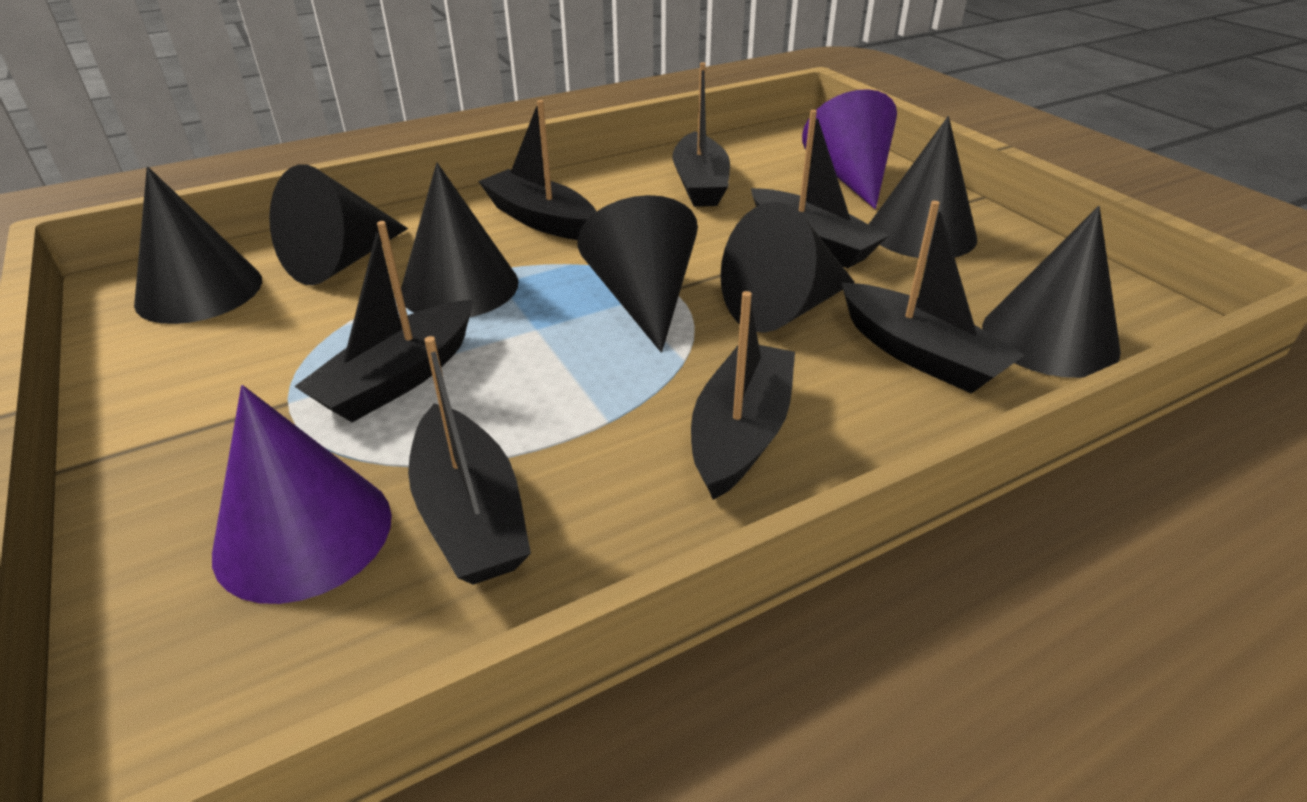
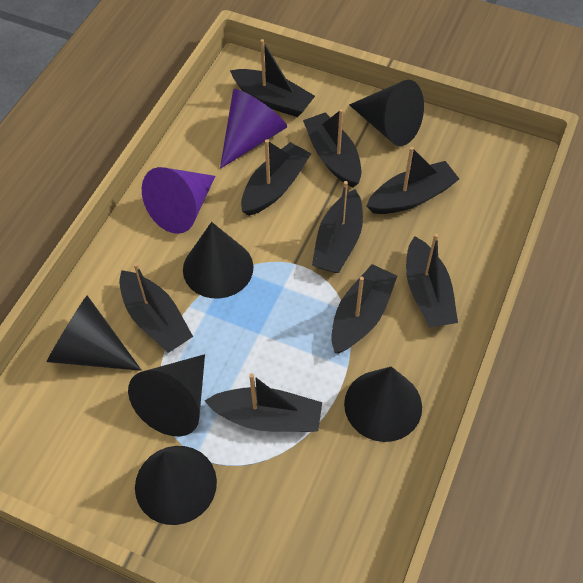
black boat: 7 -> 9
black cone: 7 -> 6

